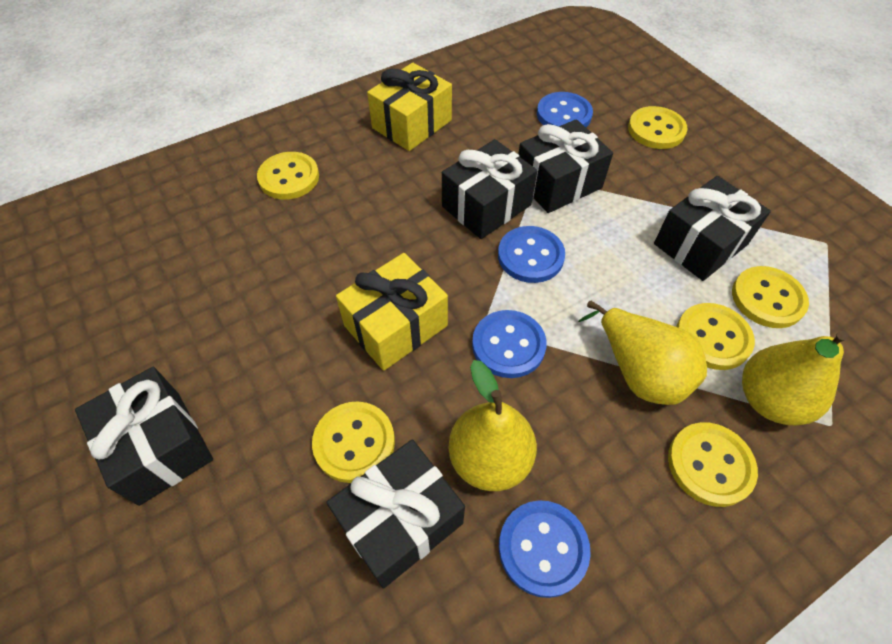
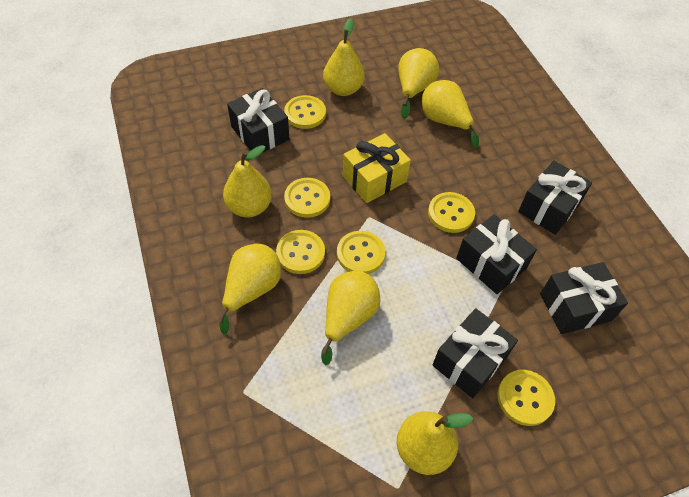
blue button: 4 -> 0
yellow gift: 2 -> 1
yellow pear: 3 -> 7

